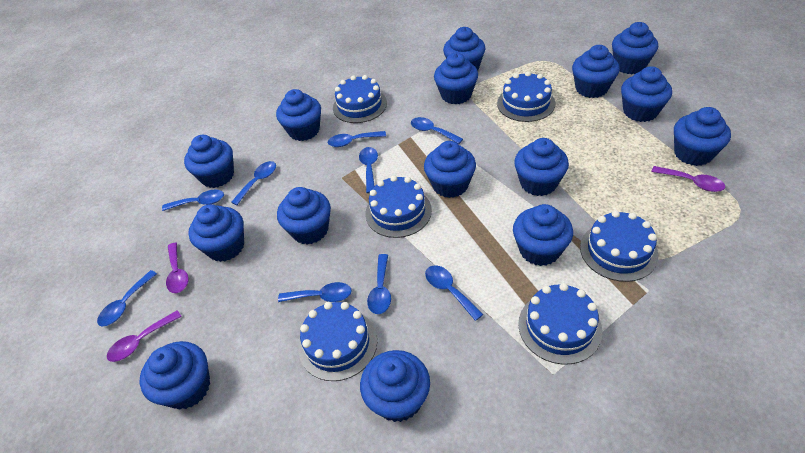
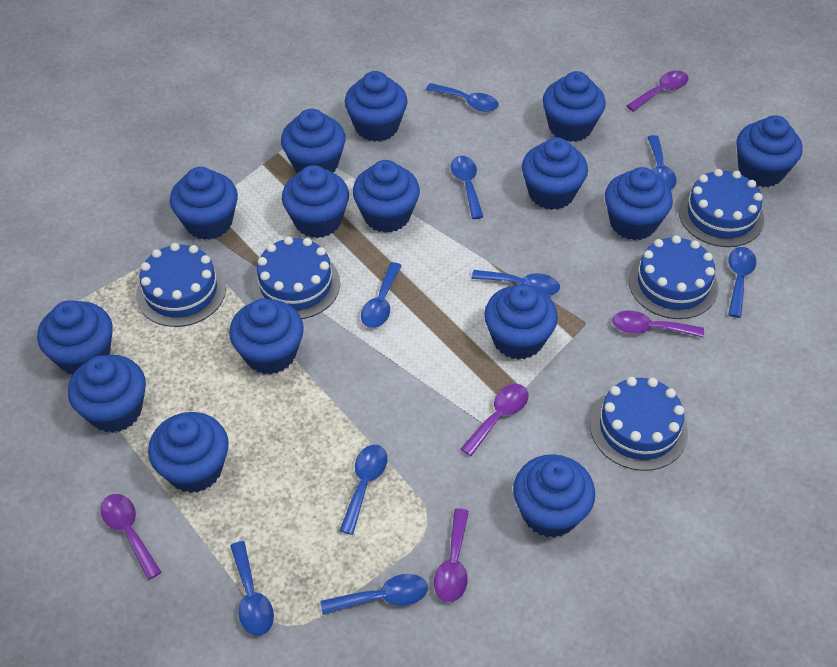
blue cake: 6 -> 5
purple spoon: 3 -> 5

